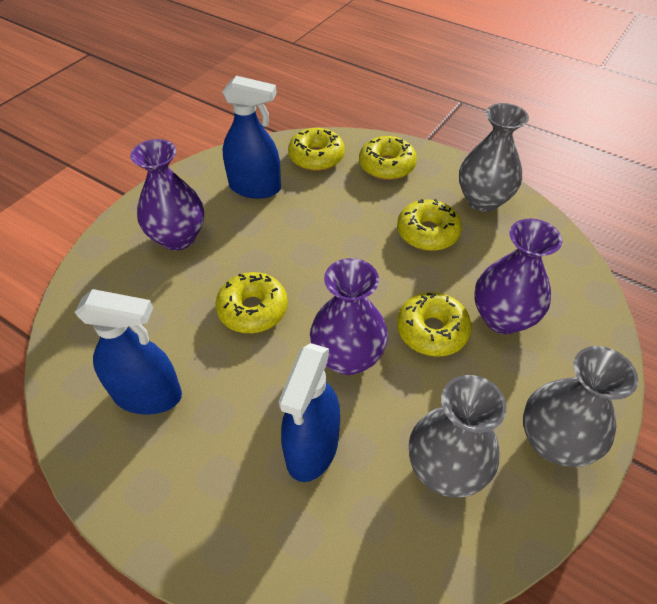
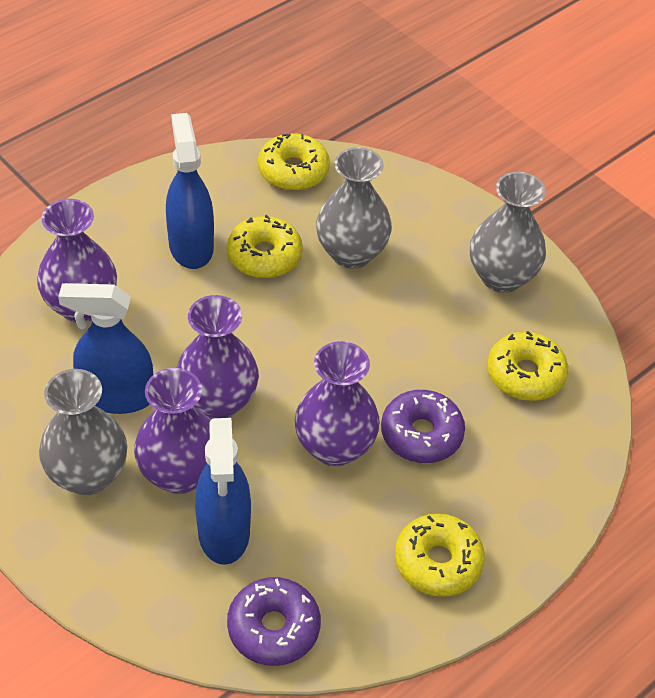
purple donut: 0 -> 2
purple vase: 3 -> 4
yellow donut: 5 -> 4

